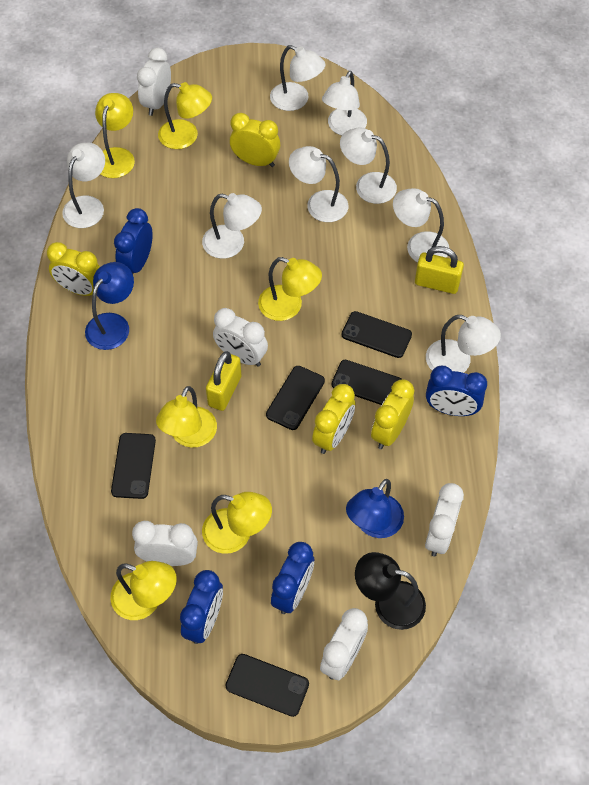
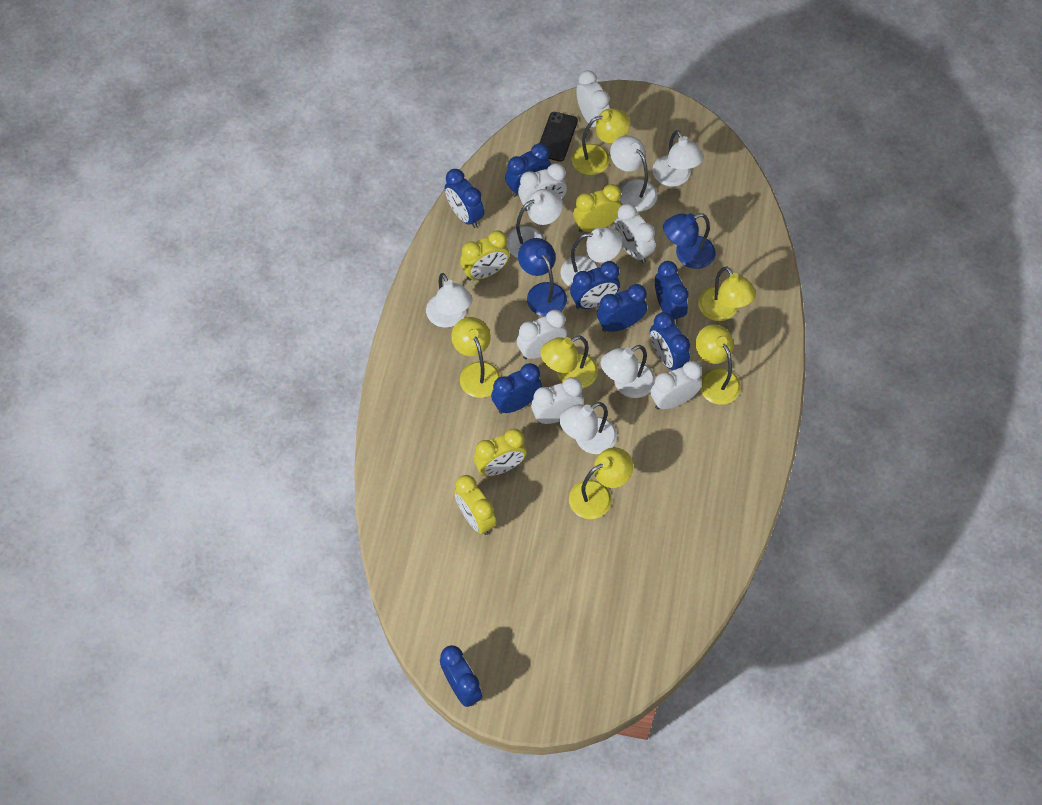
black lamp: 1 -> 0
black phone: 5 -> 1
blue clock: 4 -> 8
white clock: 5 -> 6
white lamp: 8 -> 7
yellow padlock: 2 -> 0

